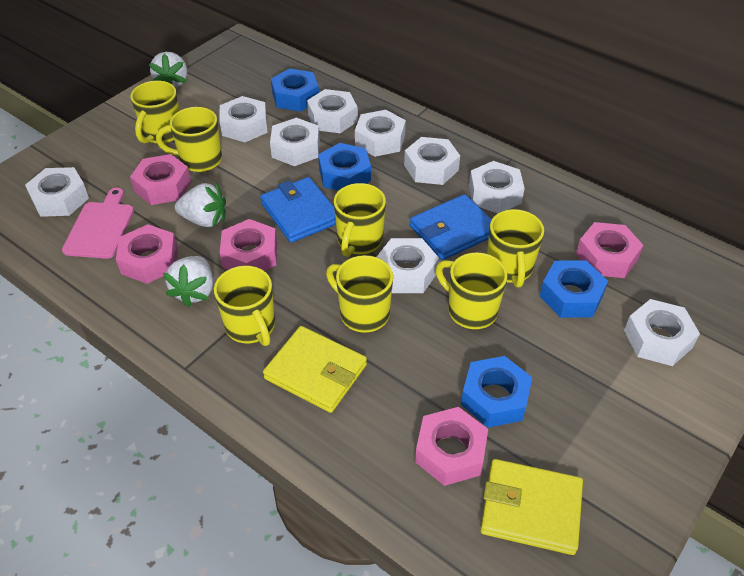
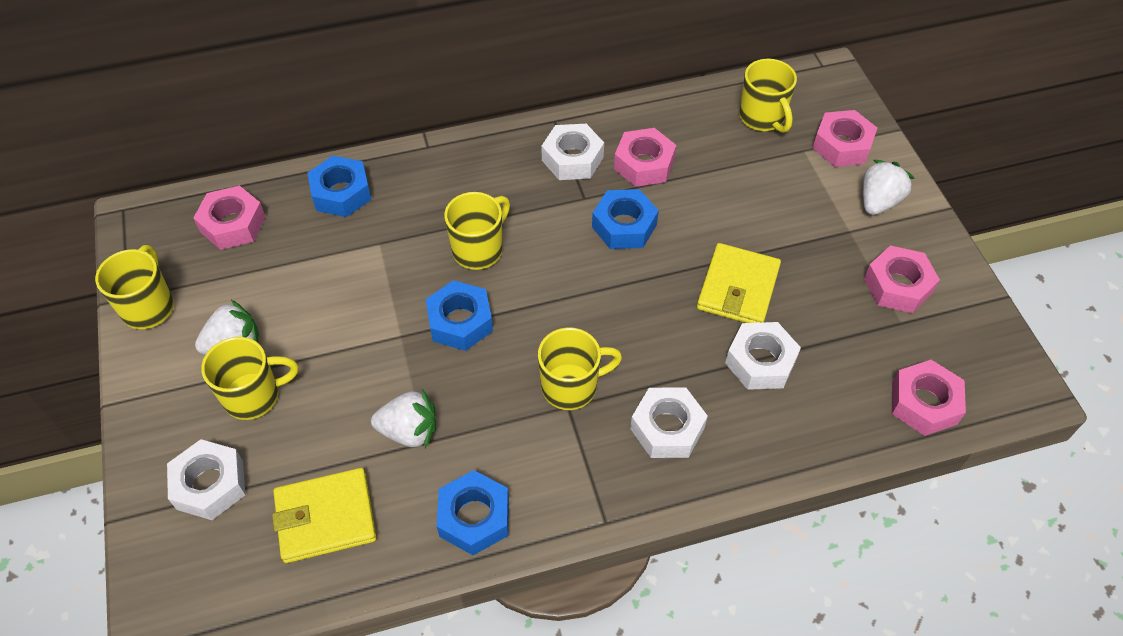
blue wallet: 2 -> 0
pink cutting board: 1 -> 0
white nut: 9 -> 4
yellow mug: 7 -> 5

